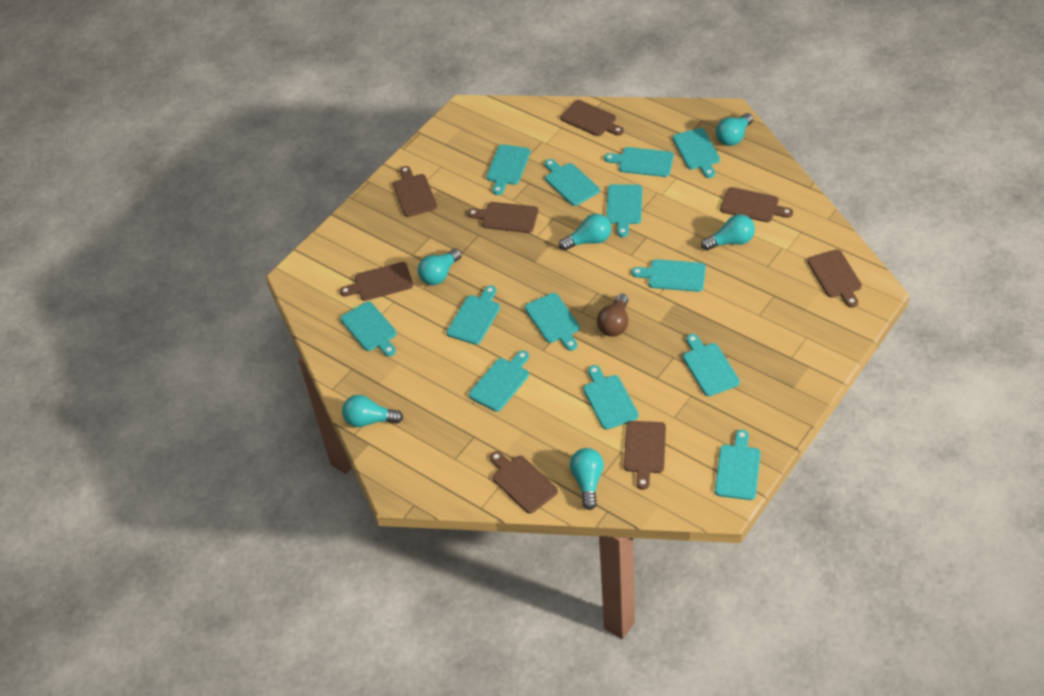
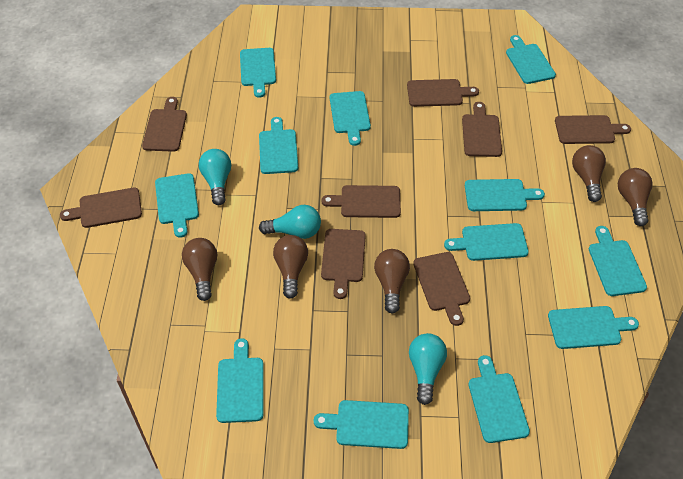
brown light bulb: 1 -> 5
turquoise cutting board: 13 -> 12
turquoise light bulb: 6 -> 3

